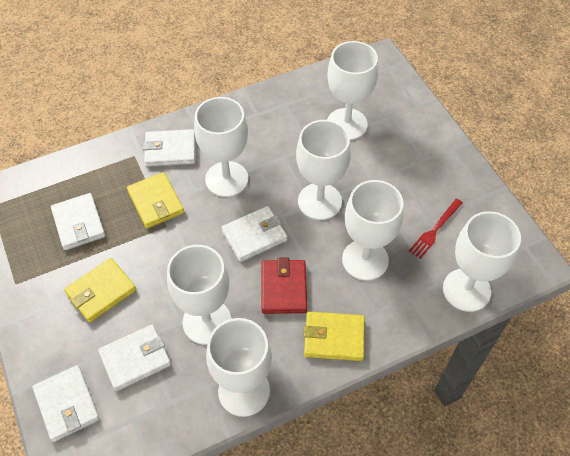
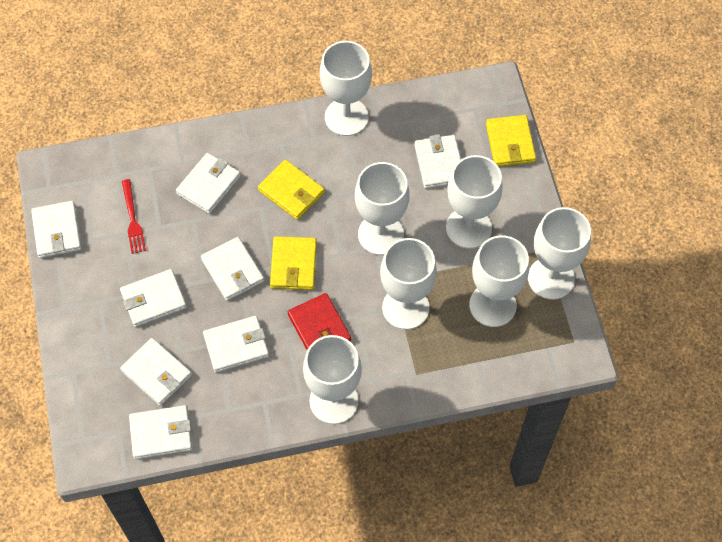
white wallet: 5 -> 8

